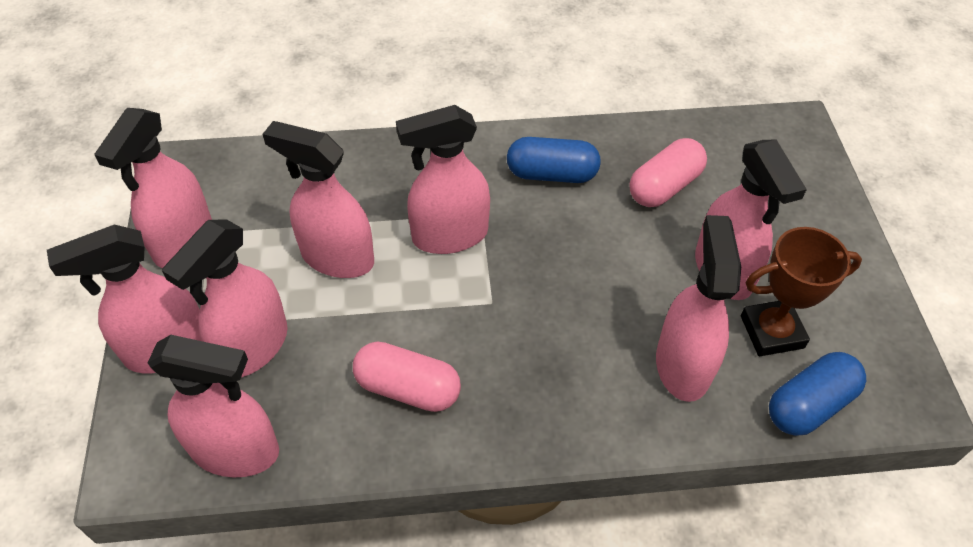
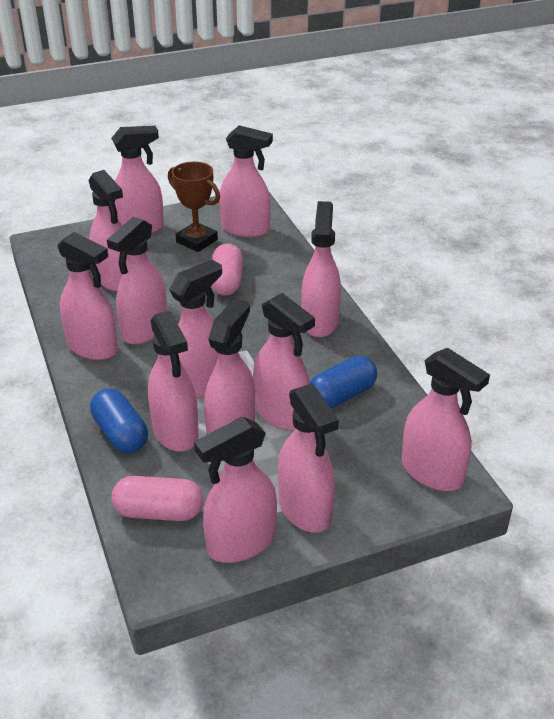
pink spray bottle: 8 -> 13

